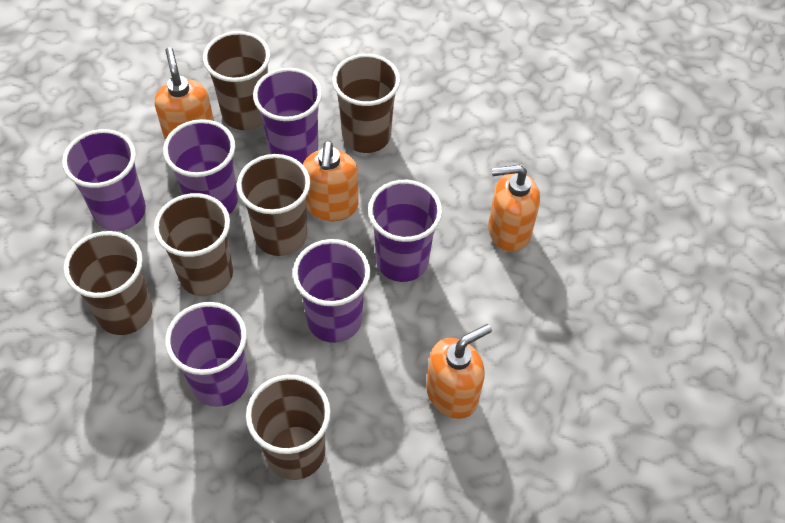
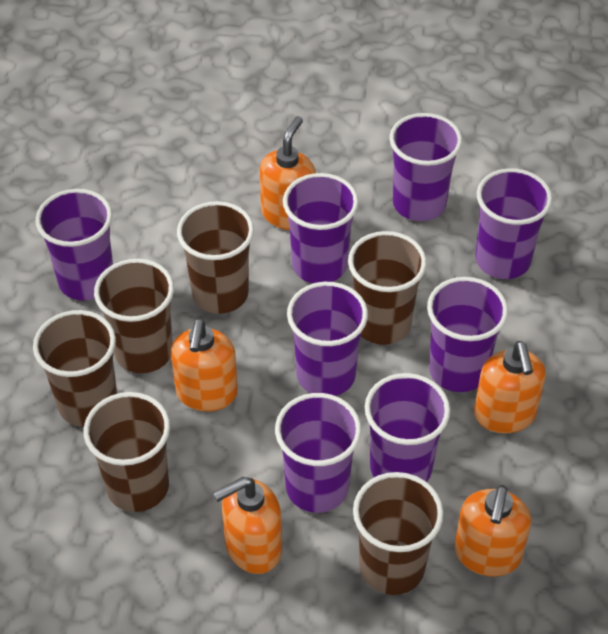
orange soap dispenser: 4 -> 5
purple cup: 6 -> 8

